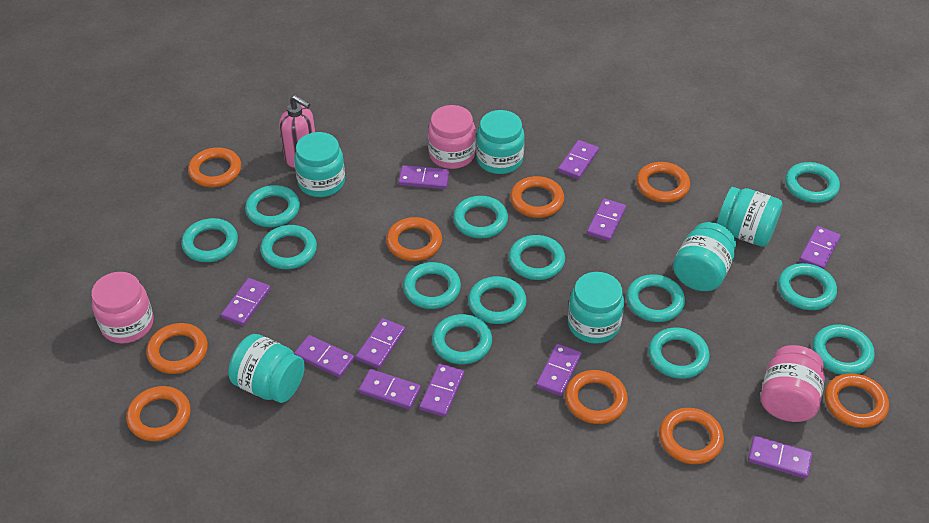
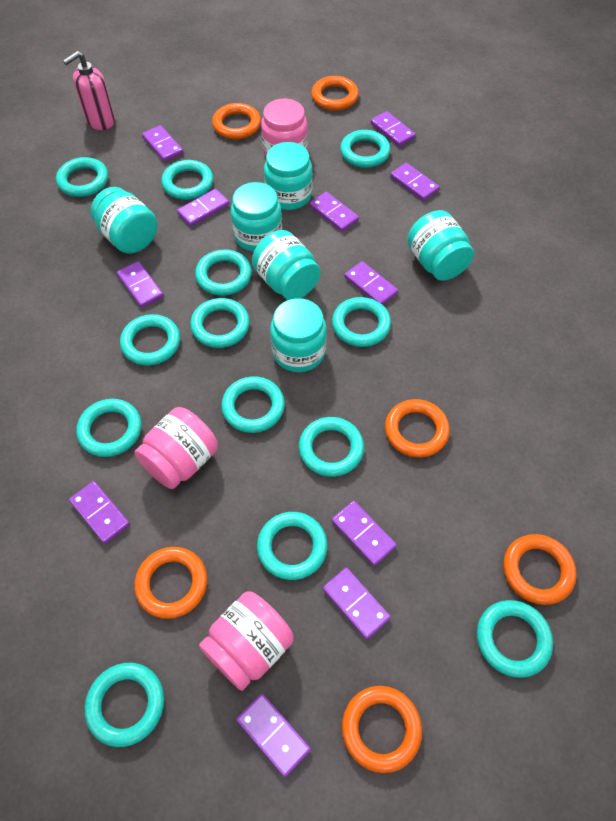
orange ring: 9 -> 6

